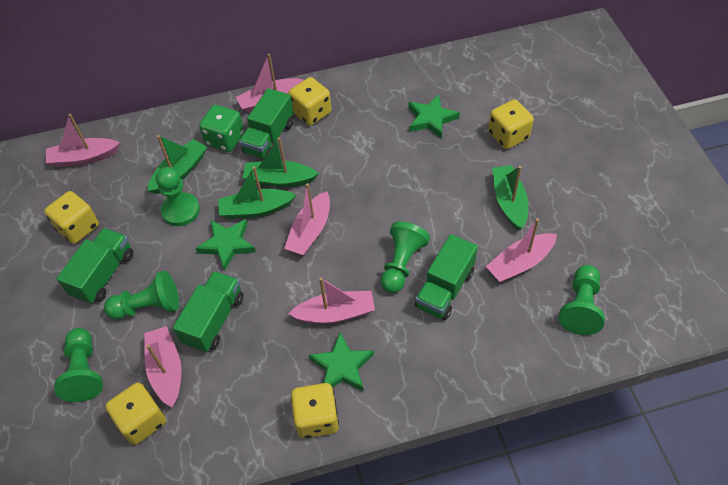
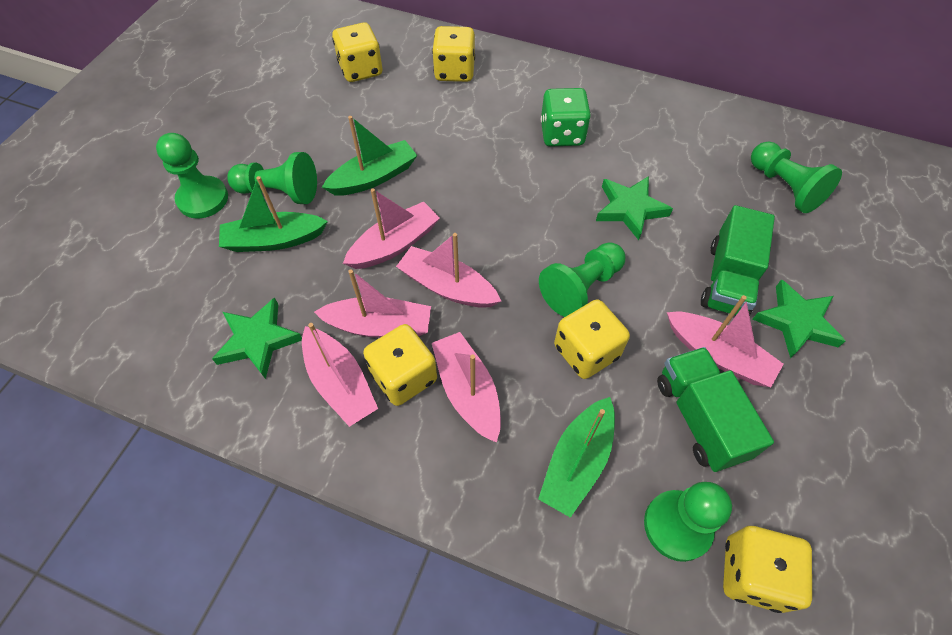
green boat: 4 -> 3
green truck: 4 -> 2

